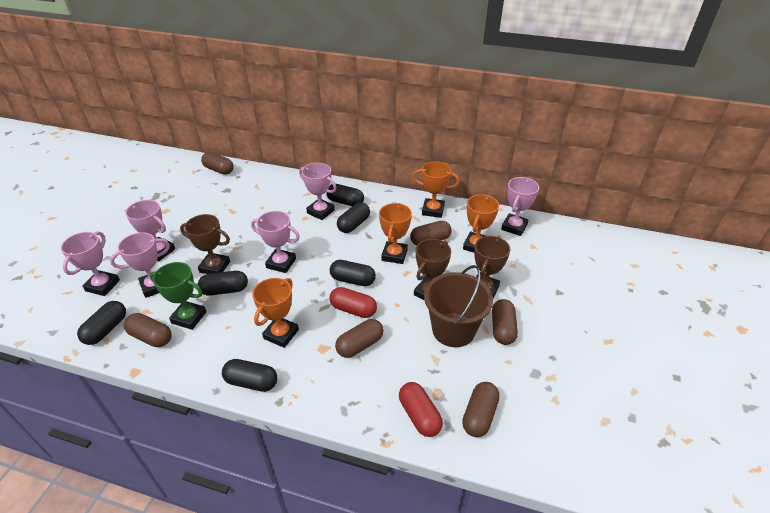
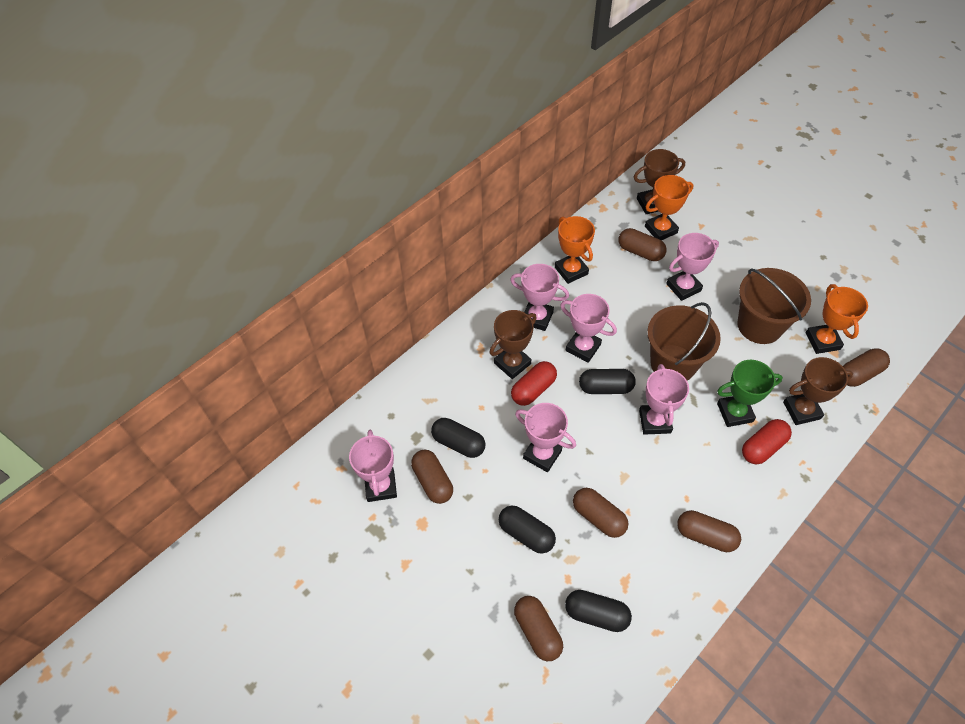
black capsule: 6 -> 4
brown bucket: 1 -> 2
orange trophy: 4 -> 3

